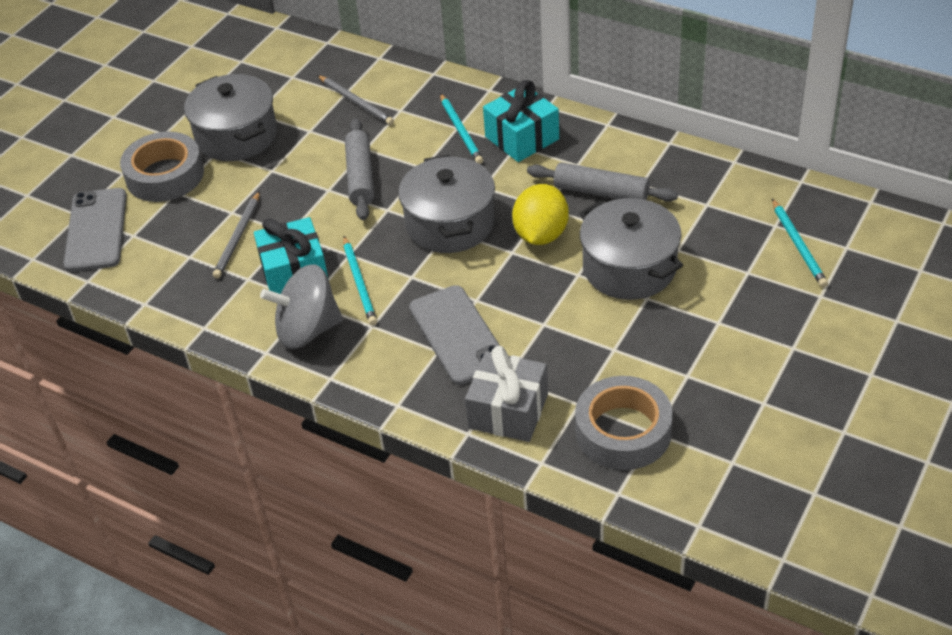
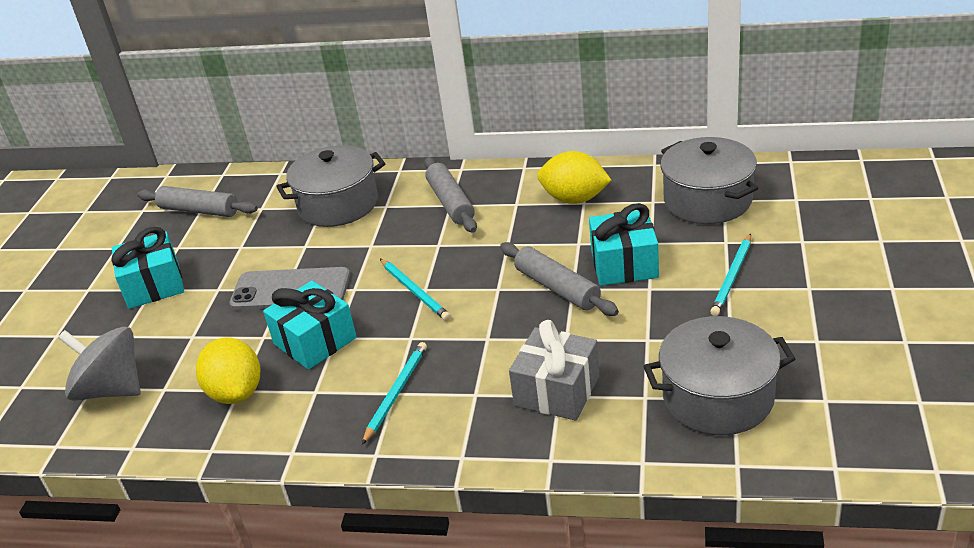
grey pencil: 2 -> 0
grey phone: 2 -> 1
grey rolling pin: 2 -> 3
grey tape: 2 -> 0
turquoise gift: 2 -> 3
yellow lemon: 1 -> 2

